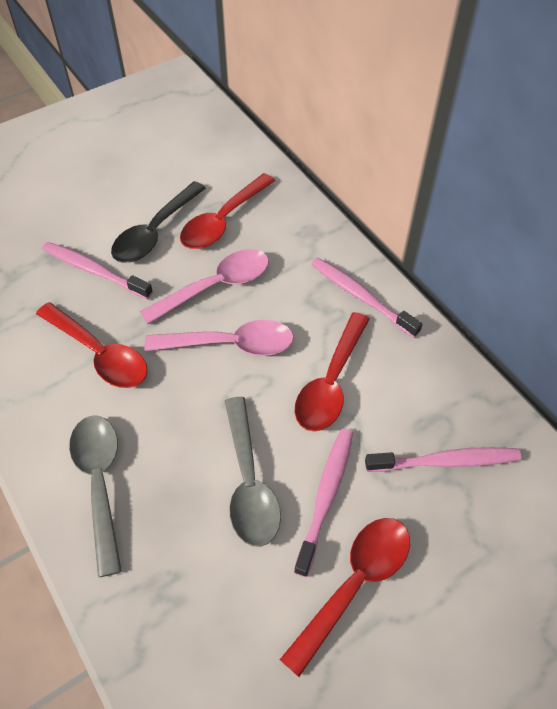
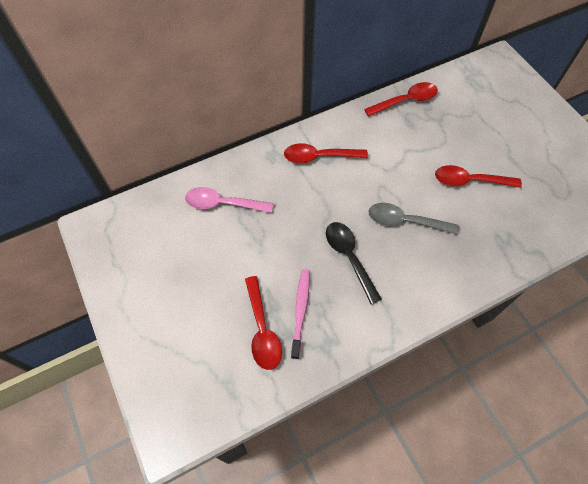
grey spoon: 2 -> 1
pink spoon: 2 -> 1
pink toothbrush: 4 -> 1

